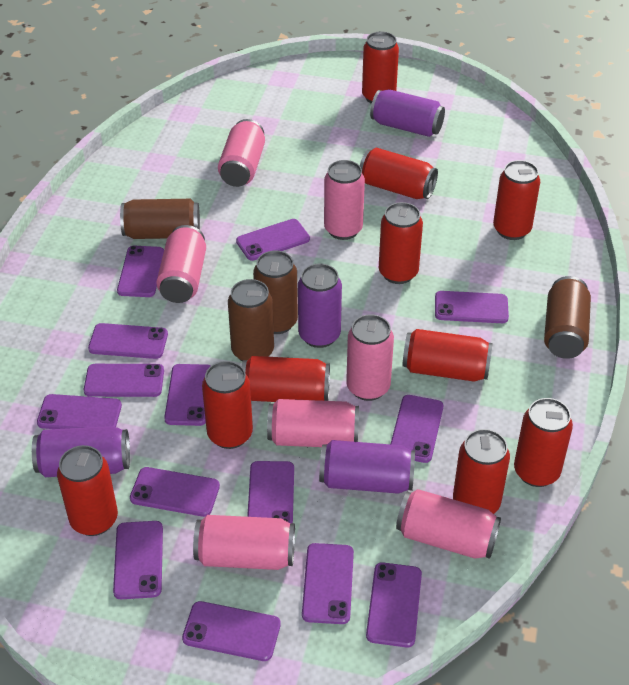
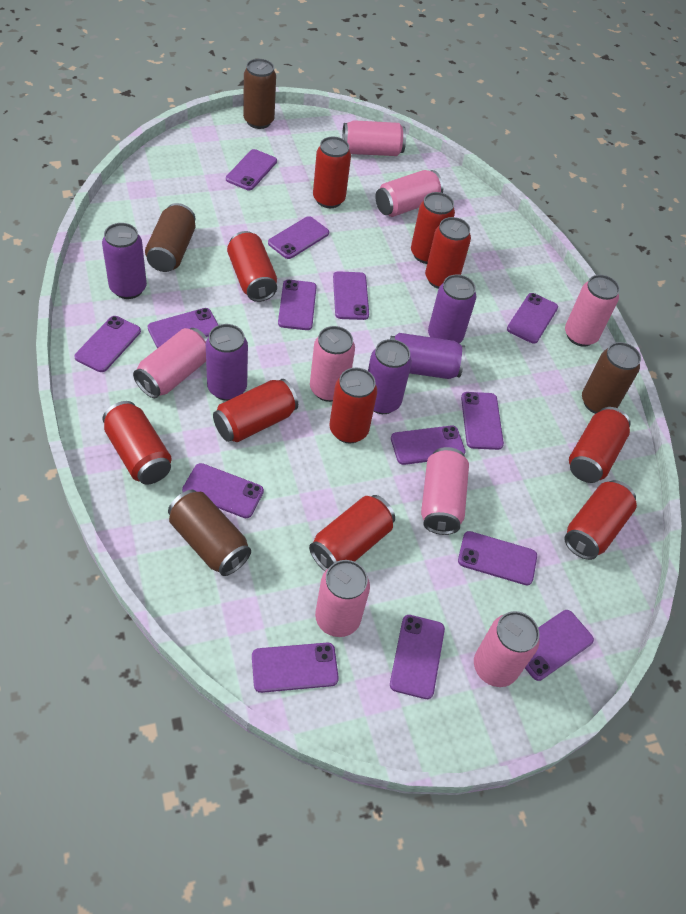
pink can: 7 -> 8
purple can: 4 -> 5

